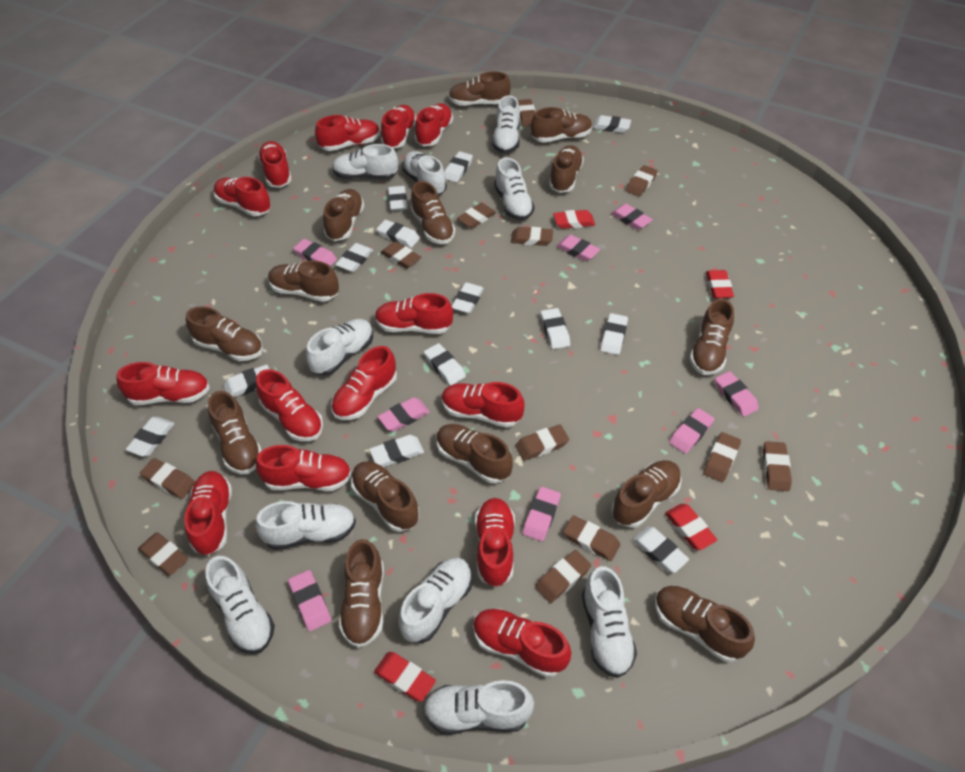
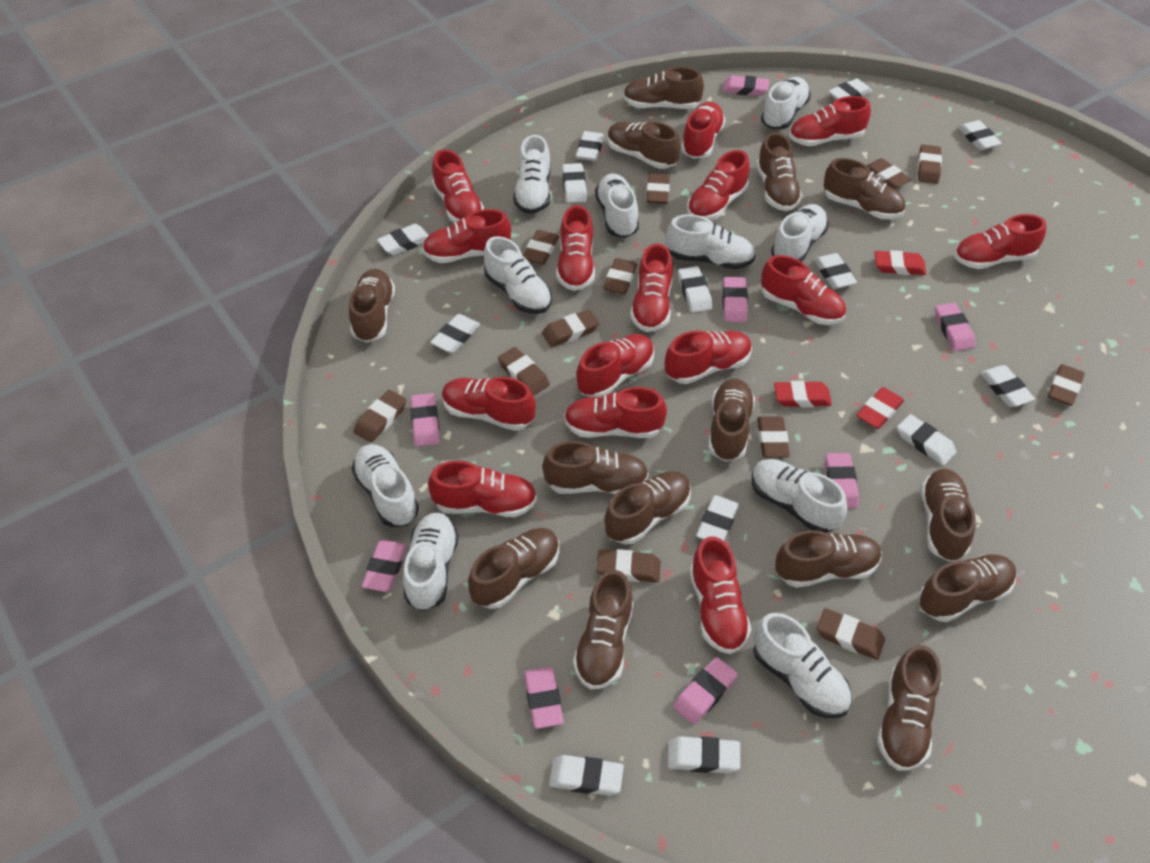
red eraser: 4 -> 3
red shoe: 14 -> 15

